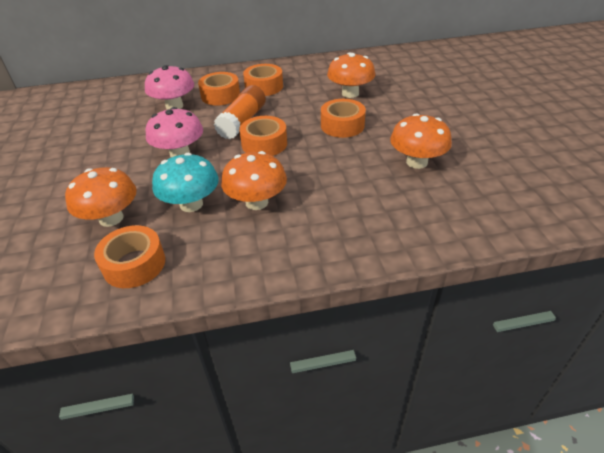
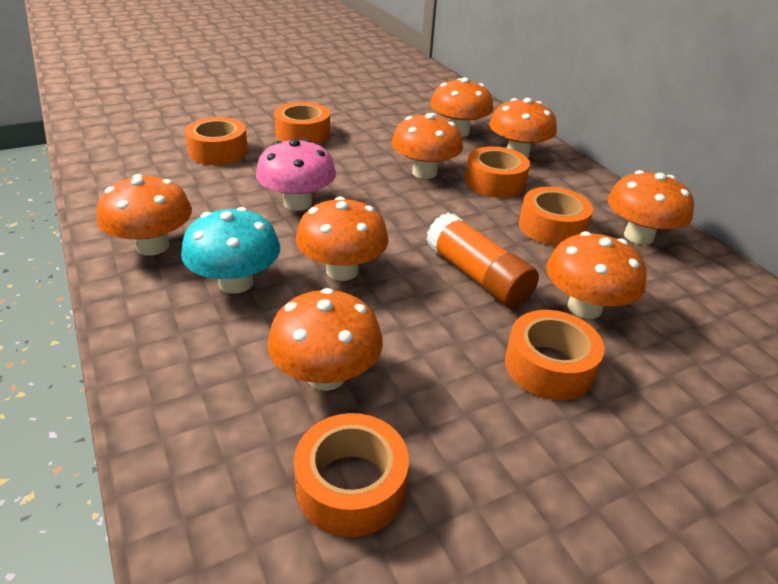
orange mushroom: 4 -> 8
orange tape: 5 -> 6
pink mushroom: 2 -> 1

